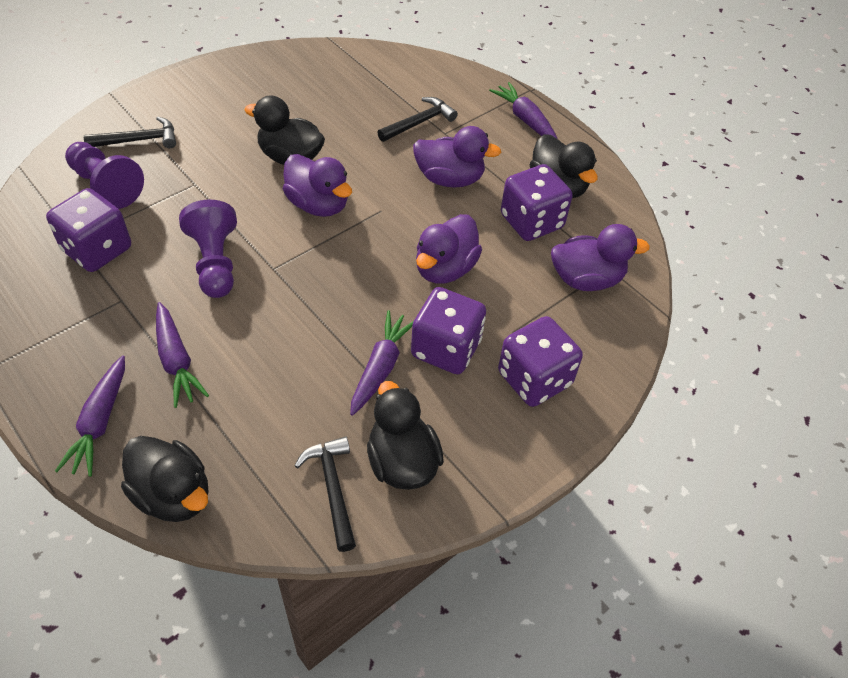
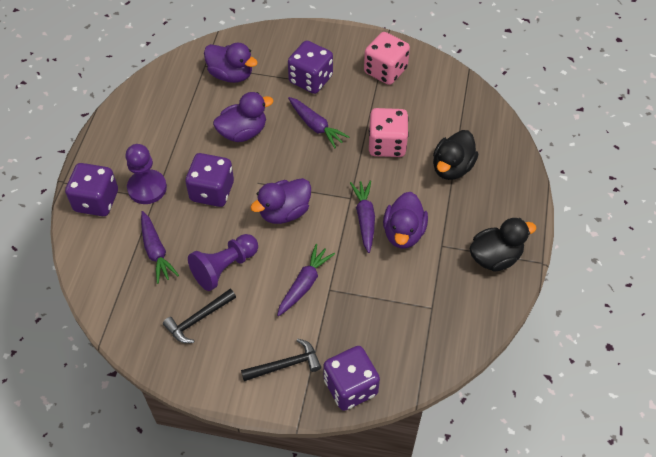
black duck: 4 -> 2
black hammer: 3 -> 2
pink dice: 0 -> 2

